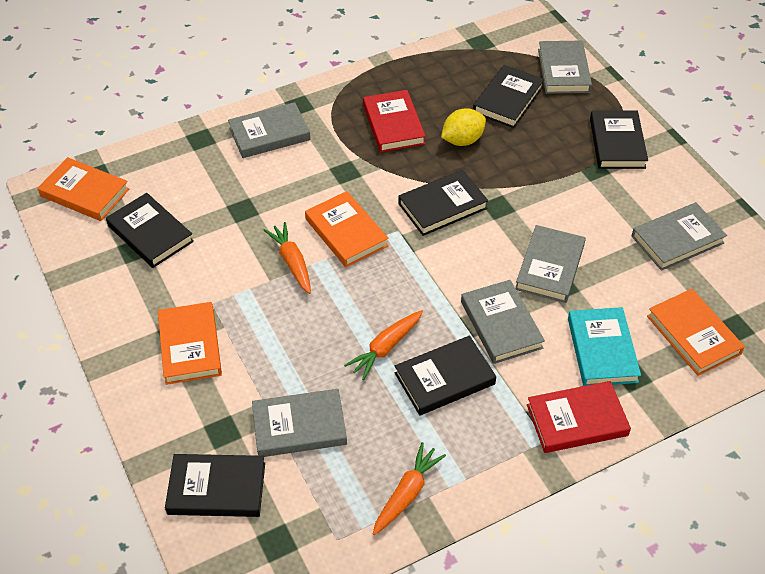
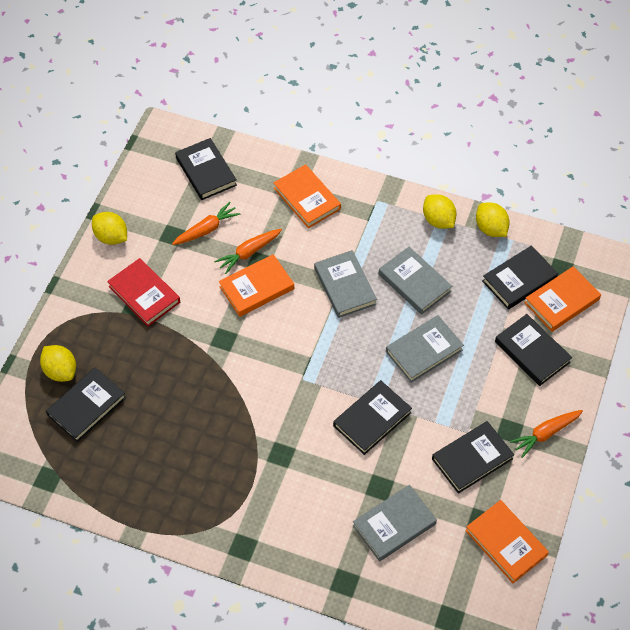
grey book: 6 -> 4
red book: 2 -> 1
turquoise book: 1 -> 0
yellow lemon: 1 -> 4

